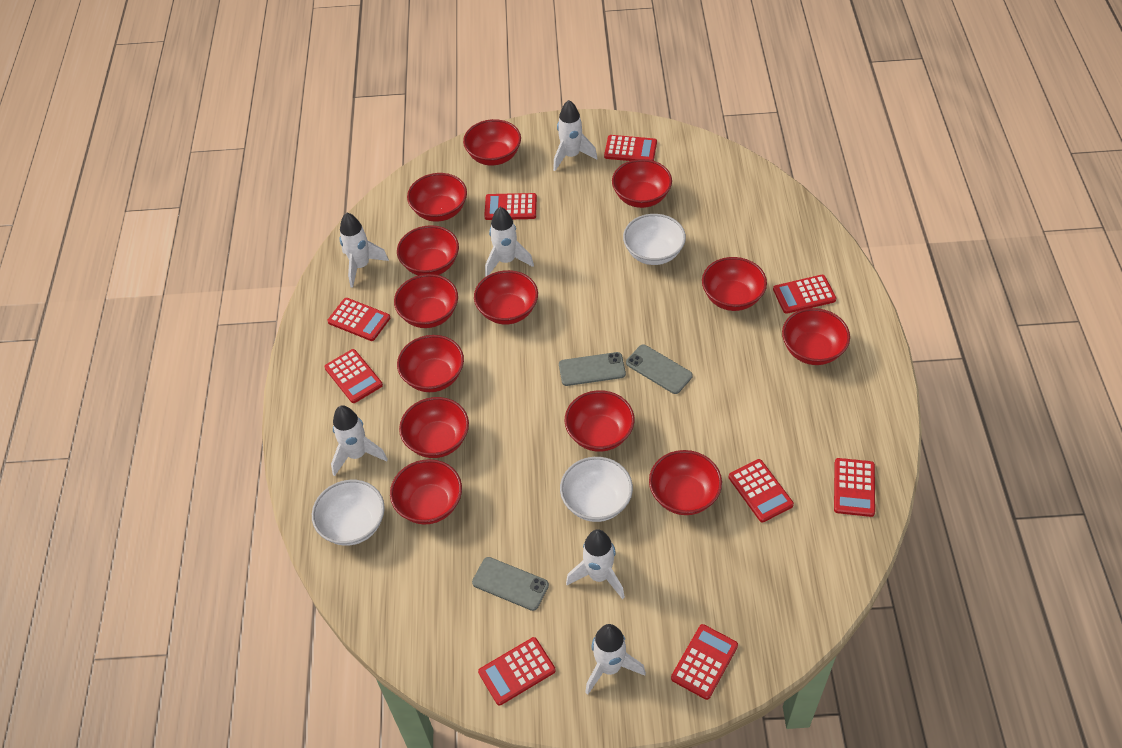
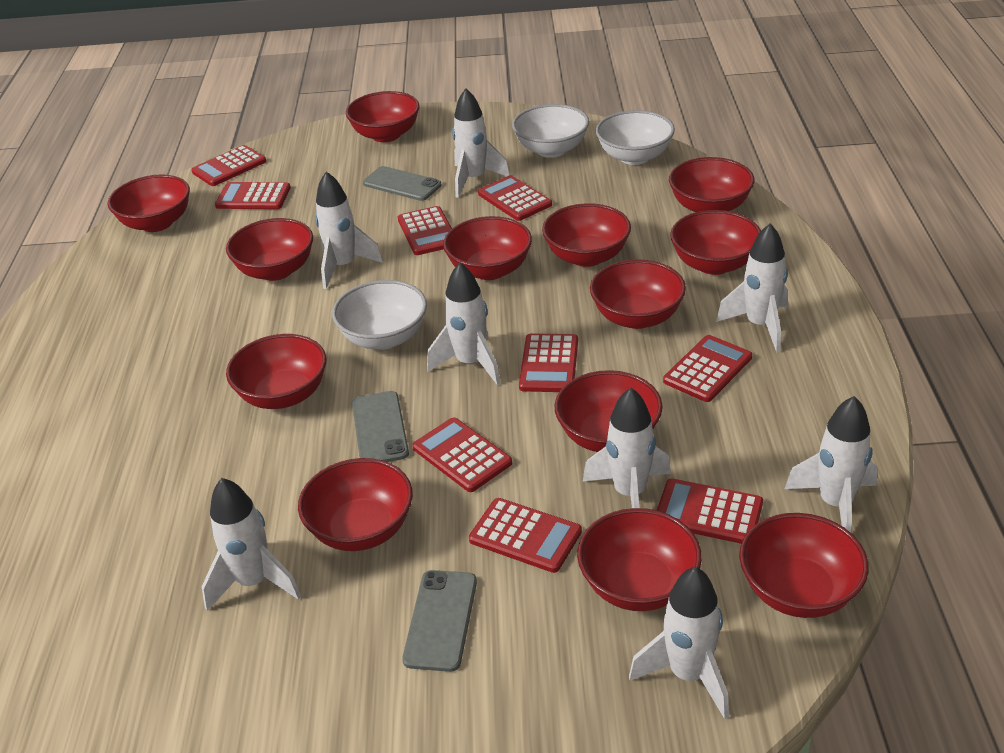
white rocket: 6 -> 8

